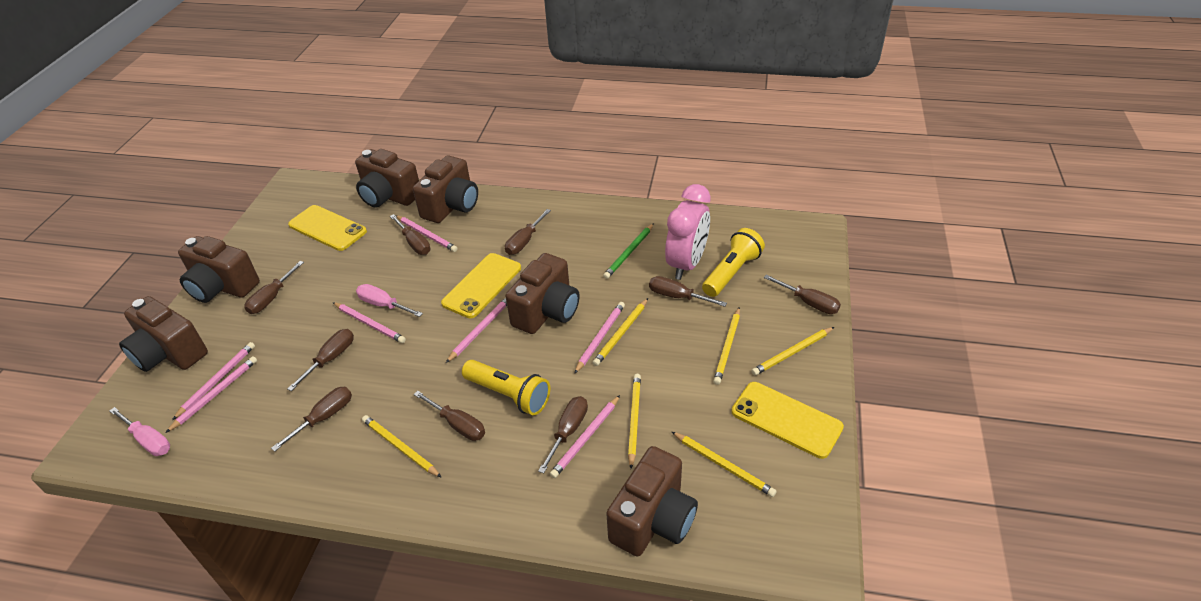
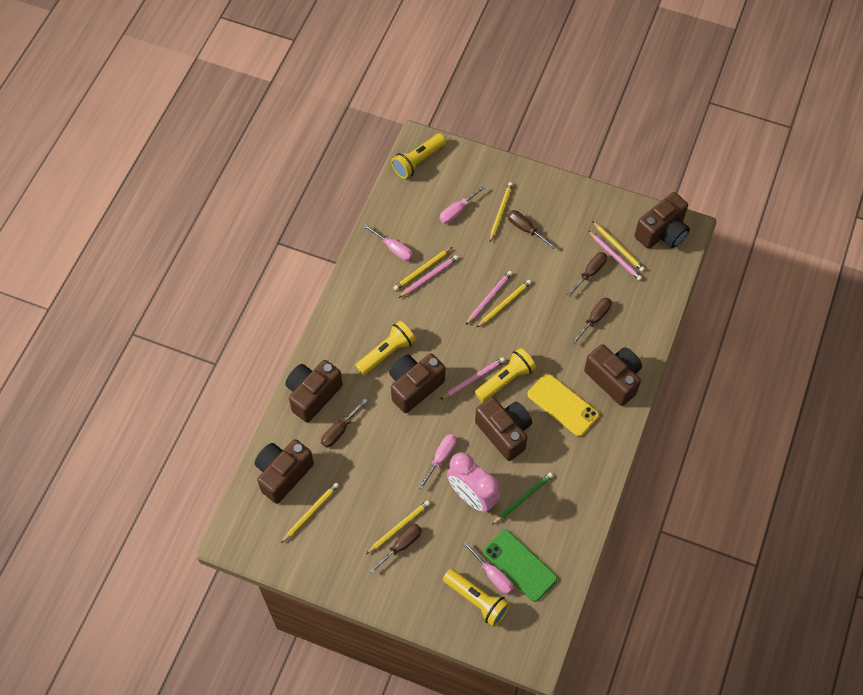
brown screwdriver: 9 -> 5
green phone: 0 -> 1
pink pencil: 7 -> 4
pink screwdriver: 2 -> 4
yellow flashlight: 2 -> 4
yellow phone: 3 -> 1

